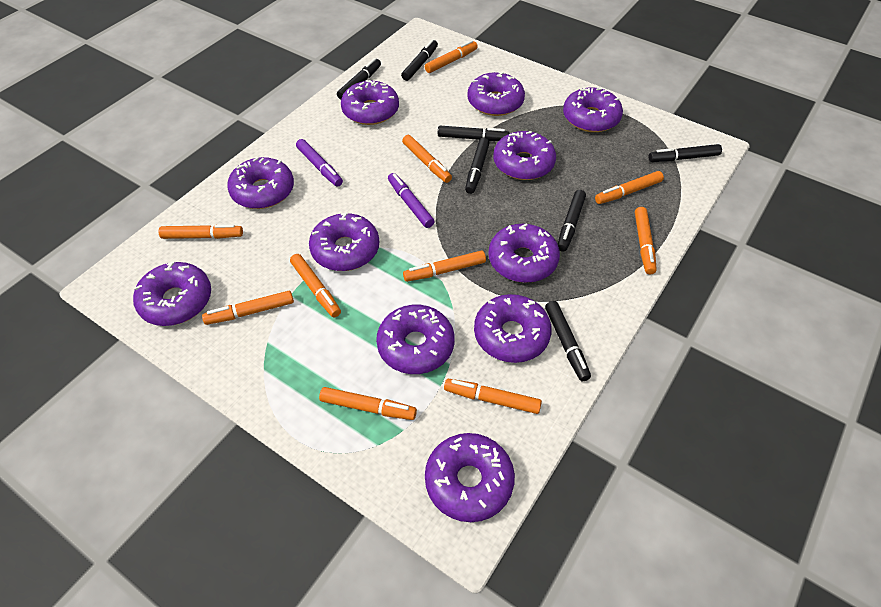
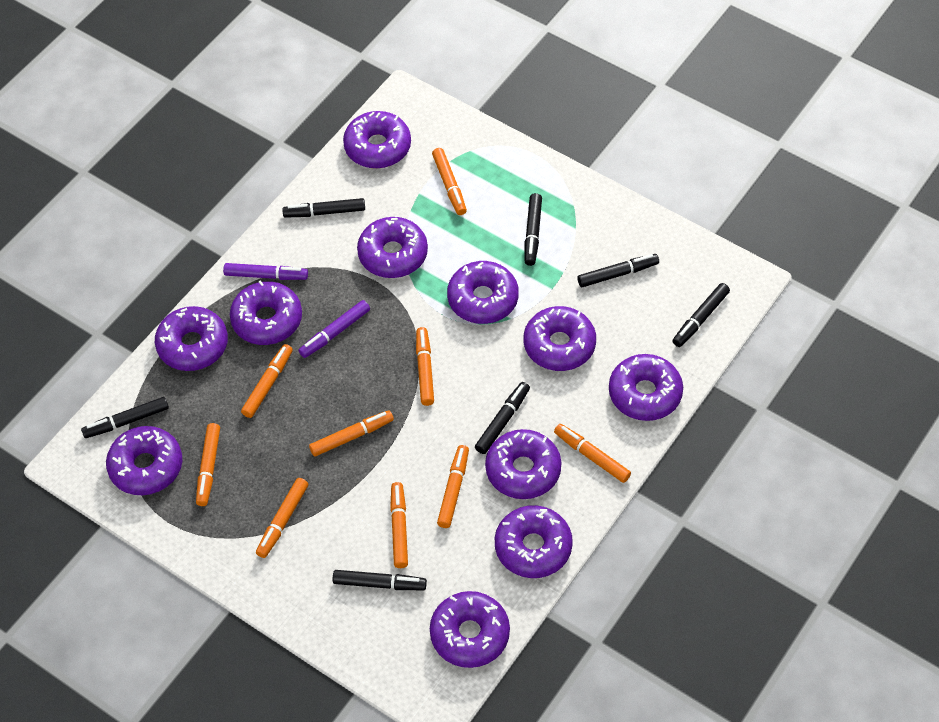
orange marker: 10 -> 9

